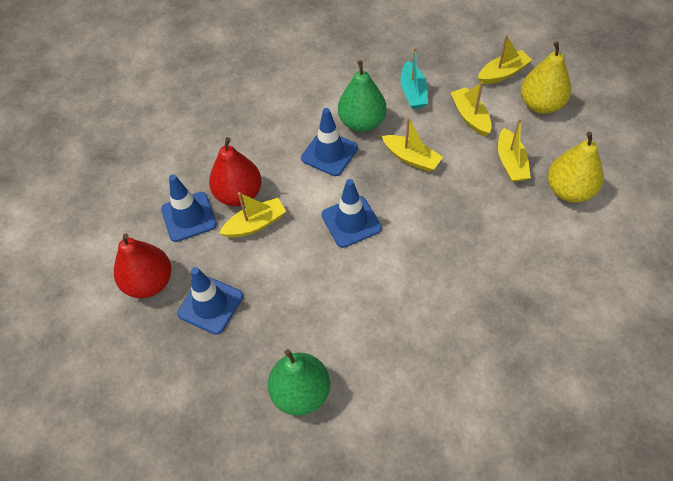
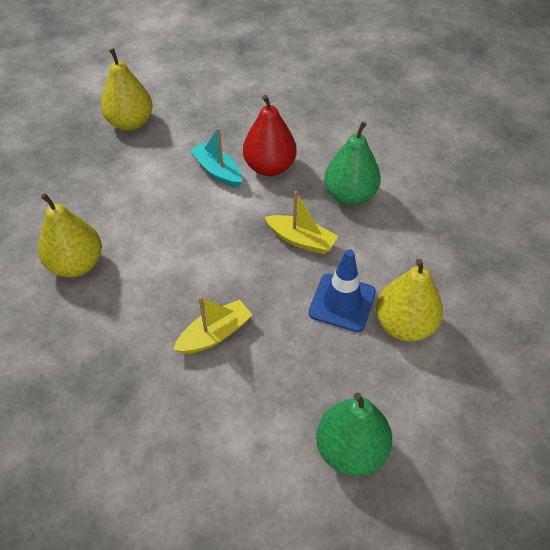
blue traffic cone: 4 -> 1
red pear: 2 -> 1
yellow boat: 5 -> 2
yellow pear: 2 -> 3

